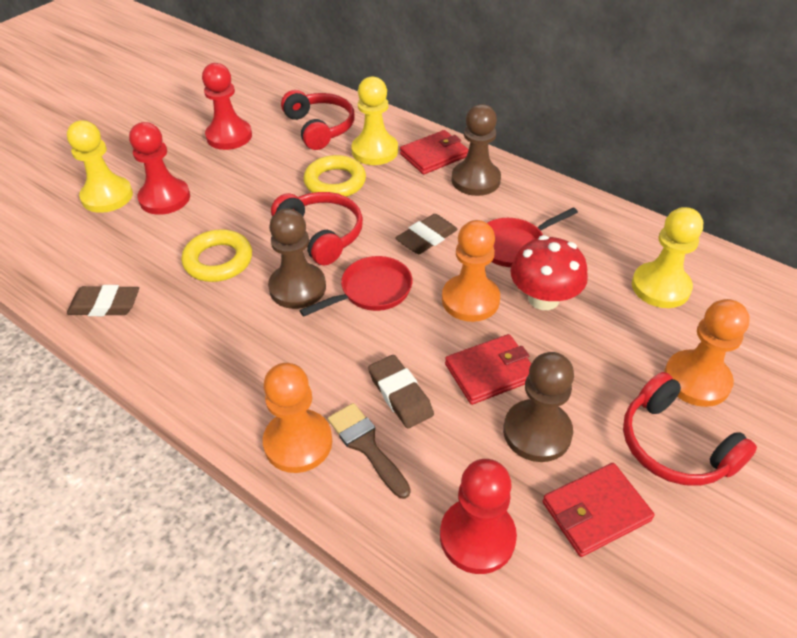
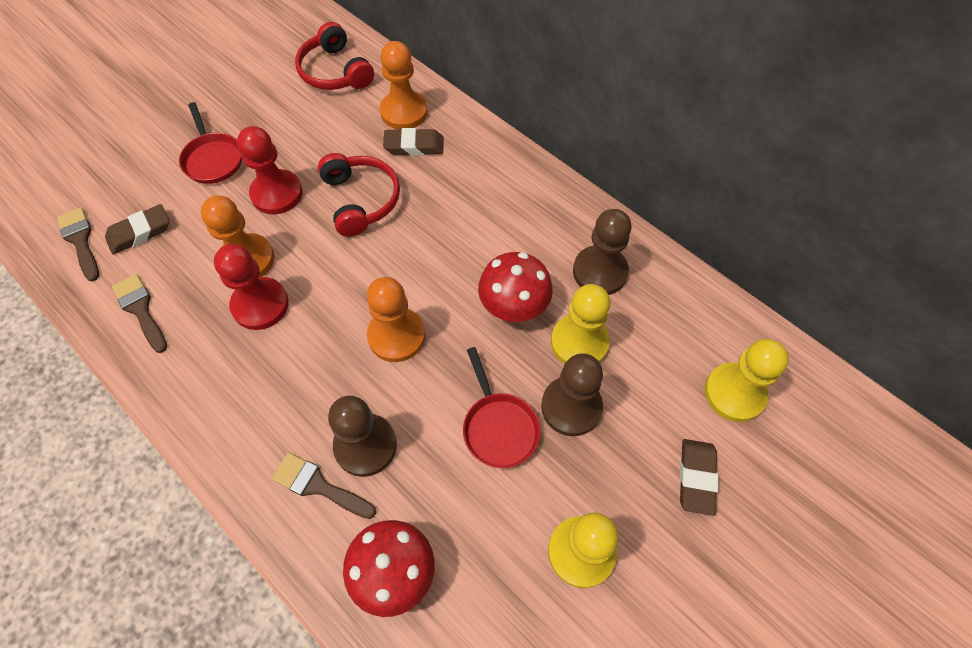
brown brush: 1 -> 3
red headphones: 3 -> 2
red mushroom: 1 -> 2
red pawn: 3 -> 2
red wallet: 3 -> 0
yellow ring: 2 -> 0

